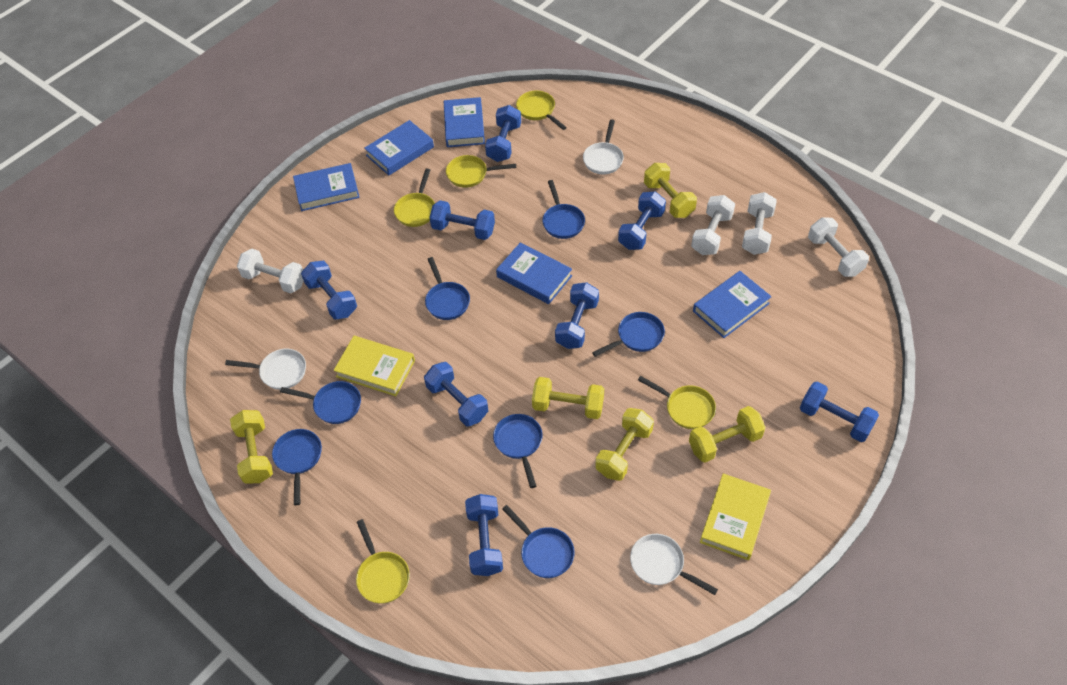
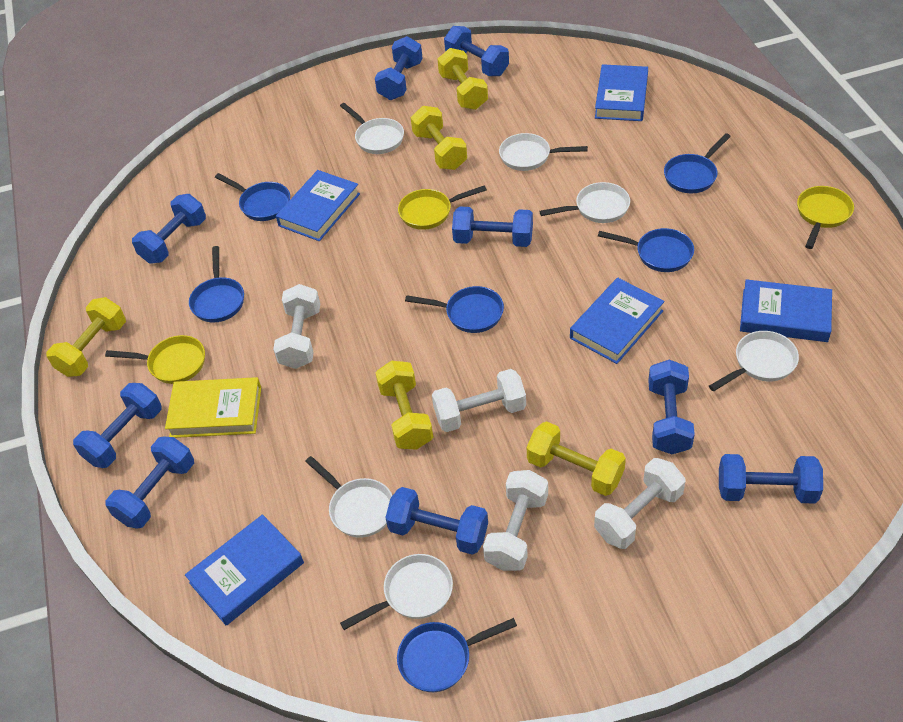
blue dumbbell: 8 -> 9
blue pan: 7 -> 6
white pan: 3 -> 6
yellow book: 2 -> 1
yellow pan: 5 -> 3

